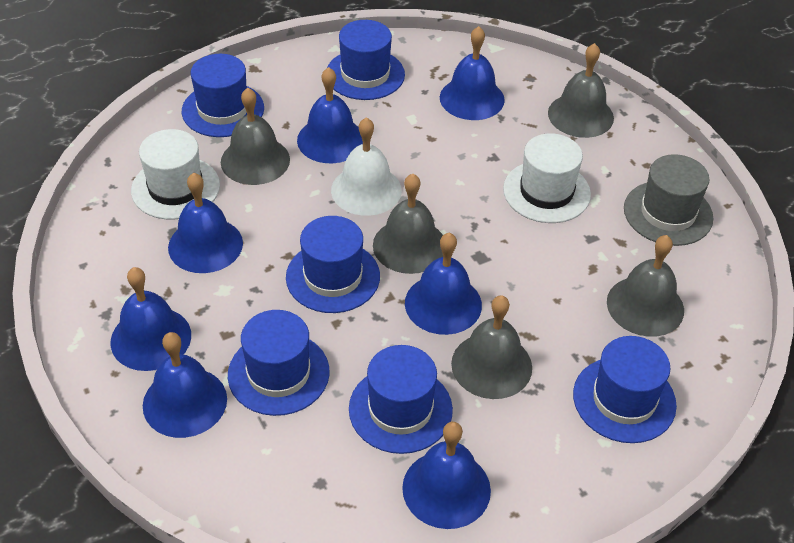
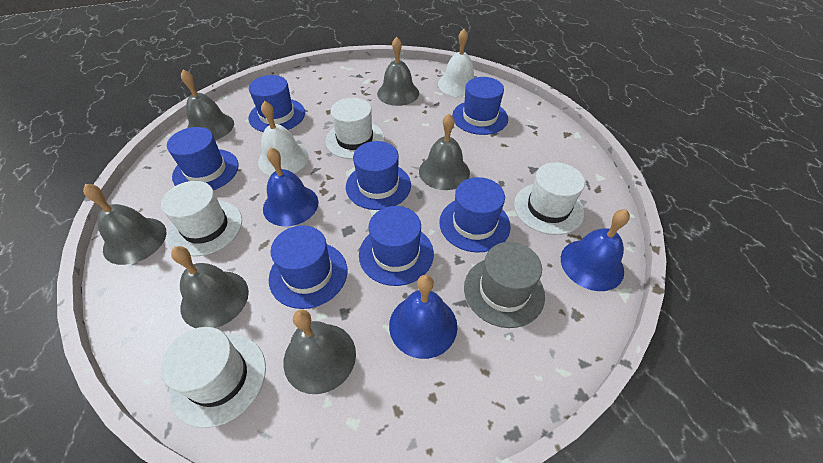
blue bell: 7 -> 3
blue hat: 6 -> 7
grey bell: 5 -> 6
white bell: 1 -> 2
white hat: 2 -> 4

